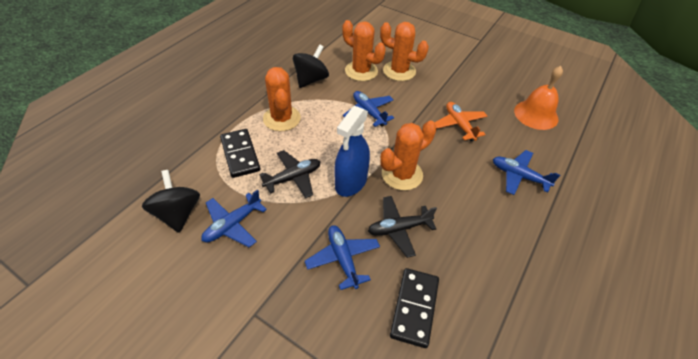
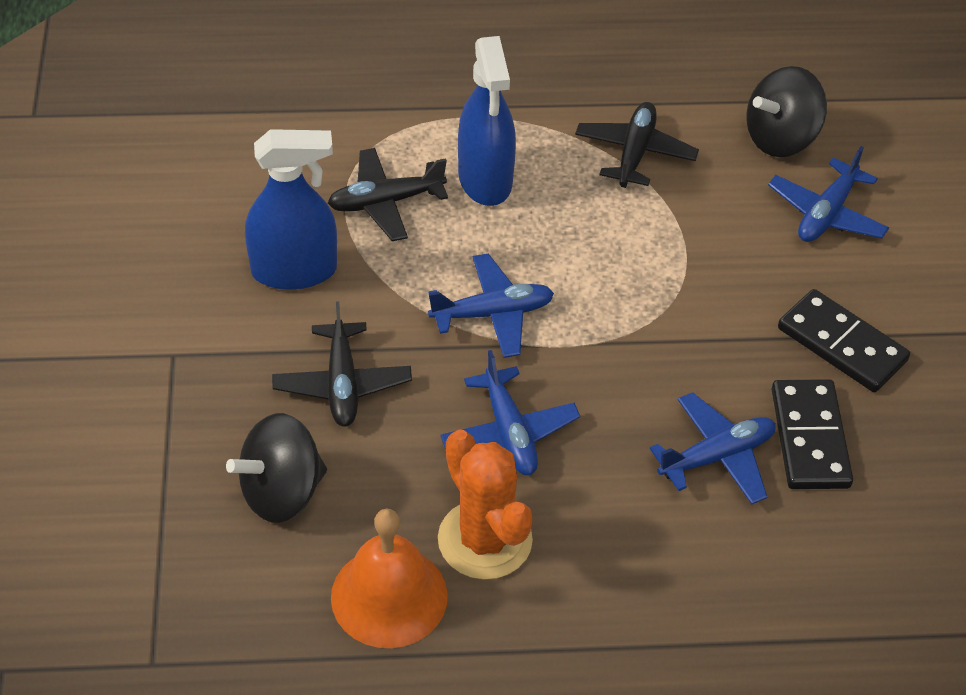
black plane: 2 -> 3
blue spray bottle: 1 -> 2
orange cactus: 4 -> 1
orange plane: 1 -> 0

